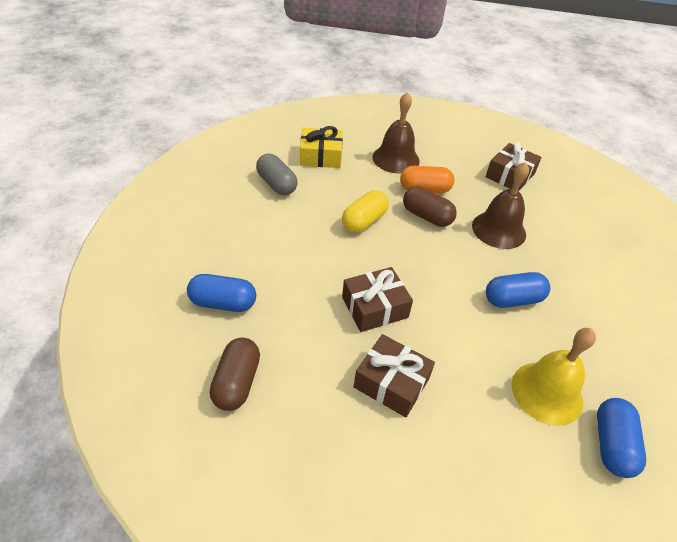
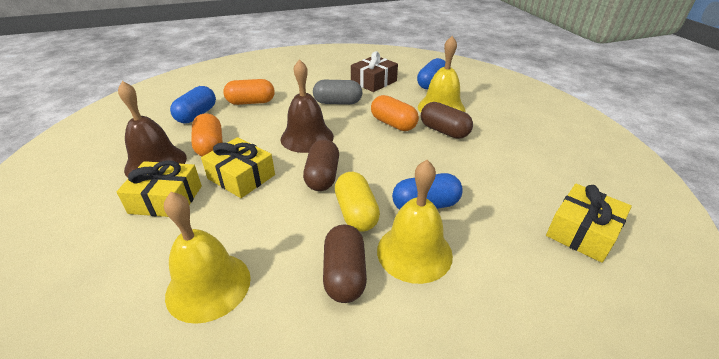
brown capsule: 2 -> 3
brown gift: 3 -> 1
orange capsule: 1 -> 3
yellow bell: 1 -> 3
yellow gift: 1 -> 3

